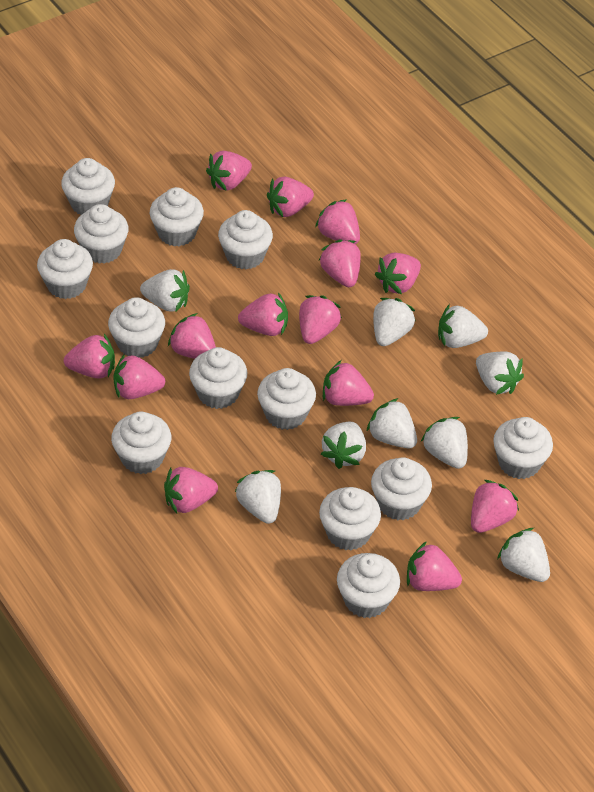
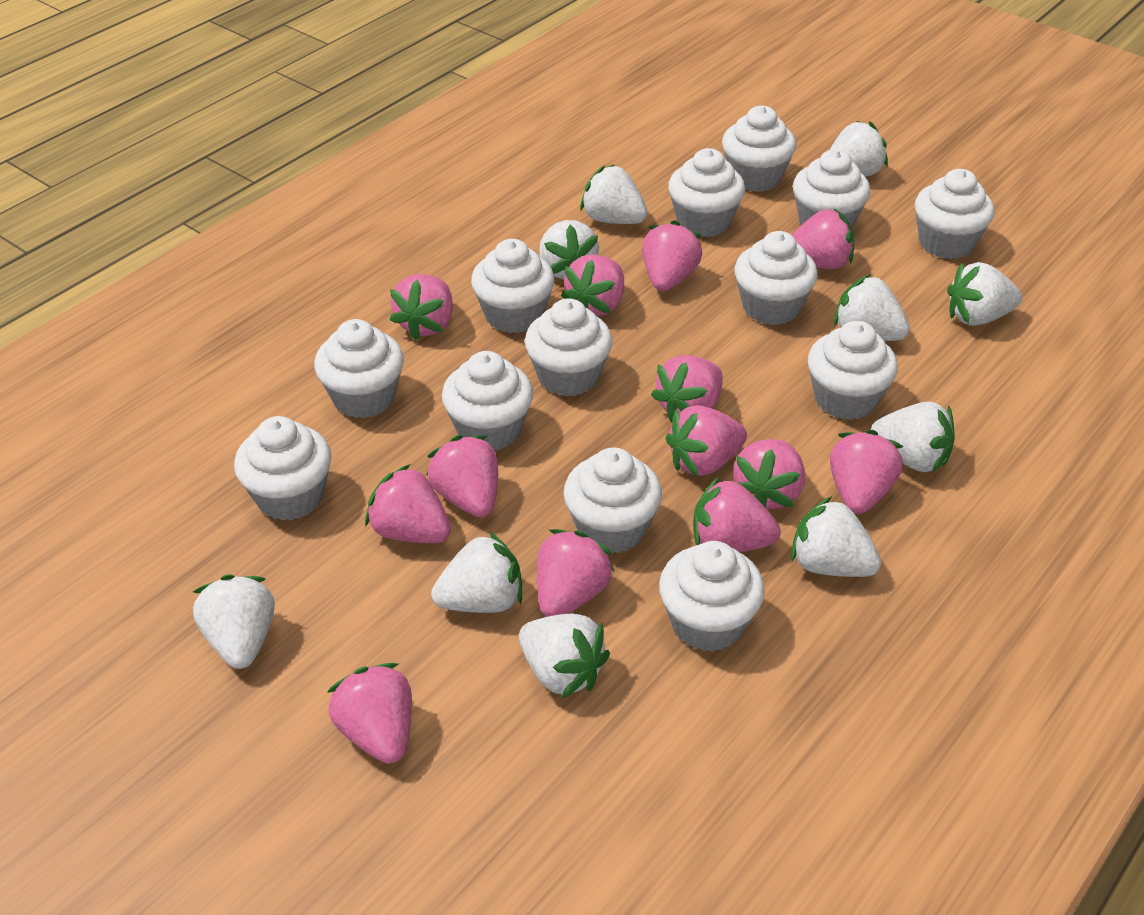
pink strawberry: 14 -> 13
white strawberry: 9 -> 10

